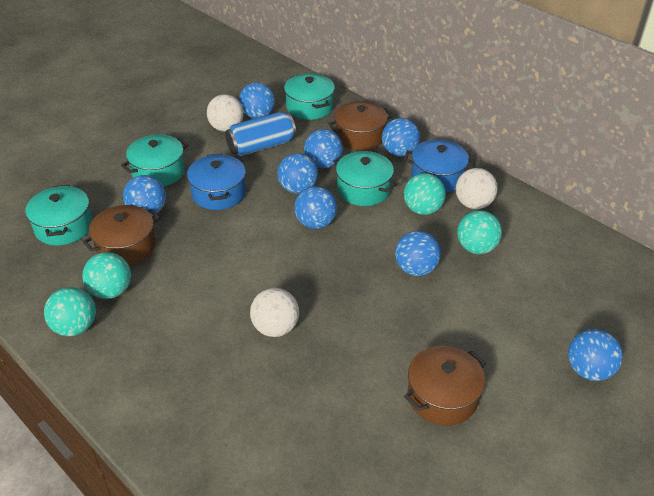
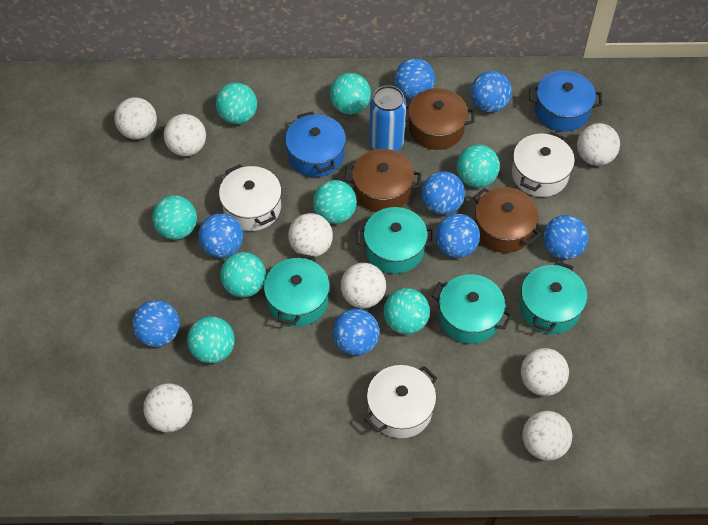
turquoise ball: 4 -> 8
white ball: 3 -> 8
white pot: 0 -> 3

